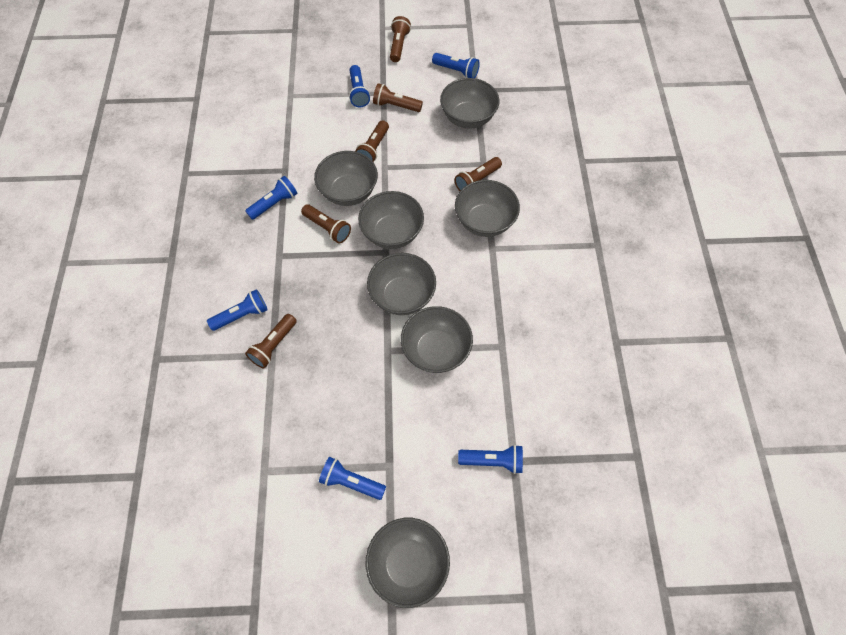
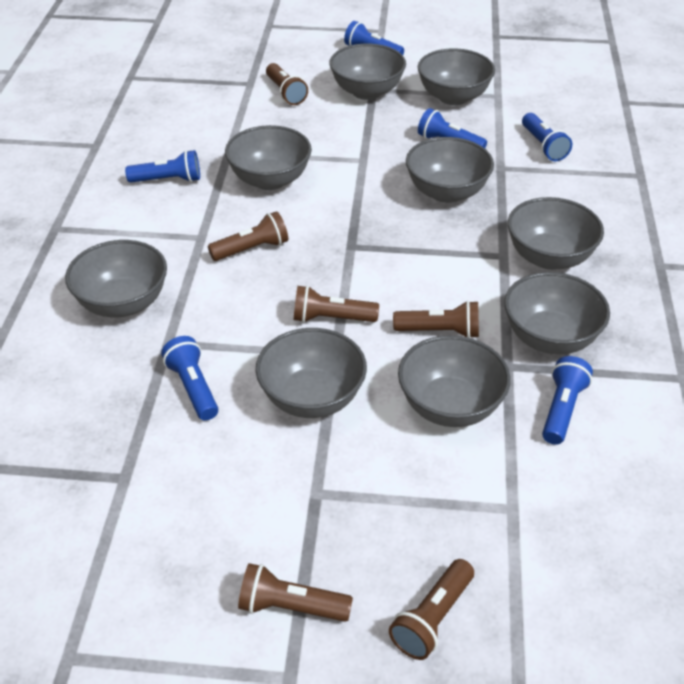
grey bowl: 7 -> 9

